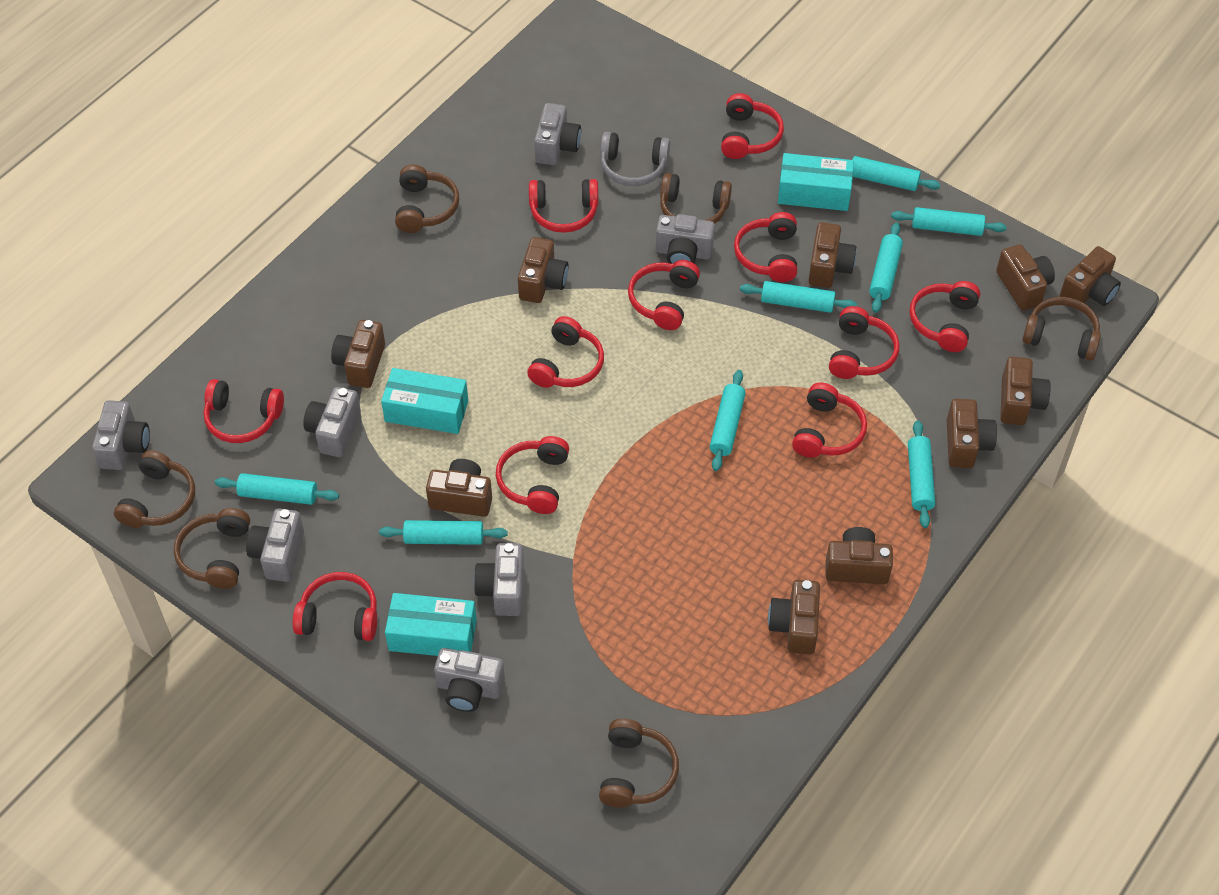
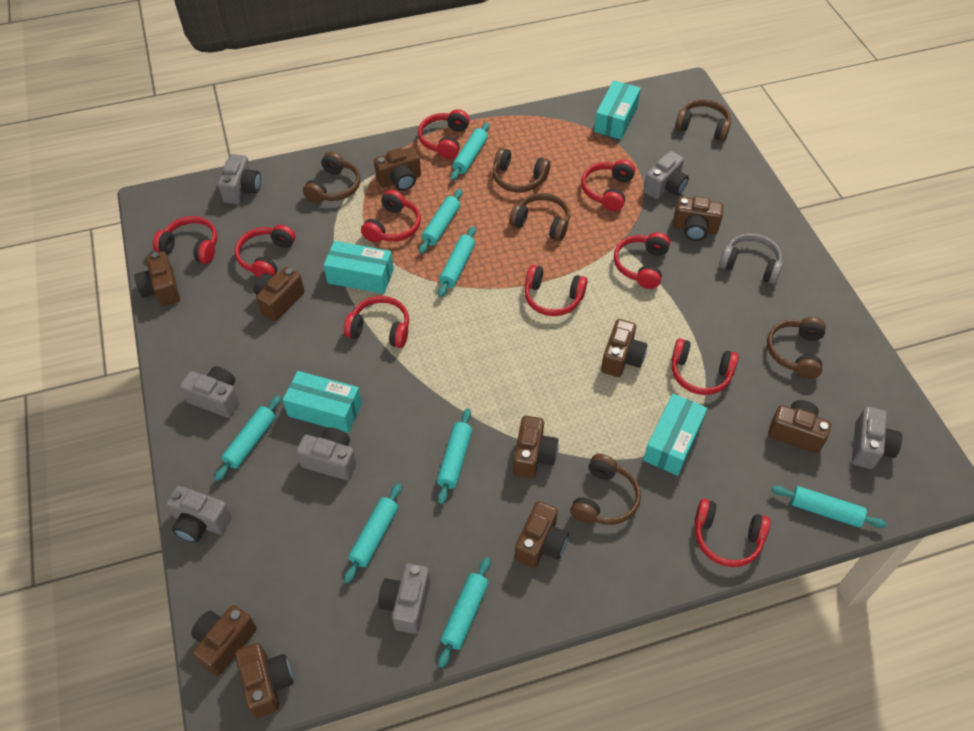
red headphones: 11 -> 10
turquoise box: 3 -> 4

